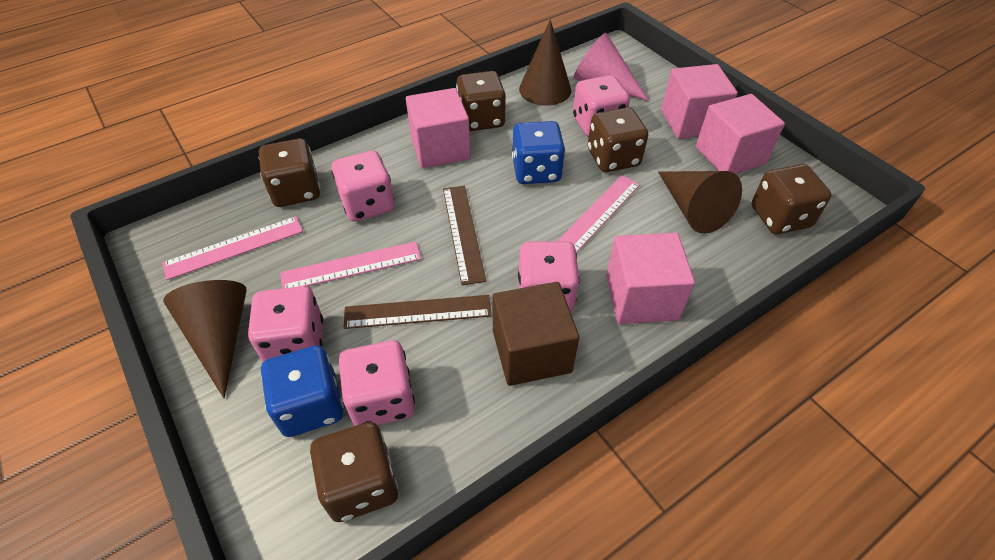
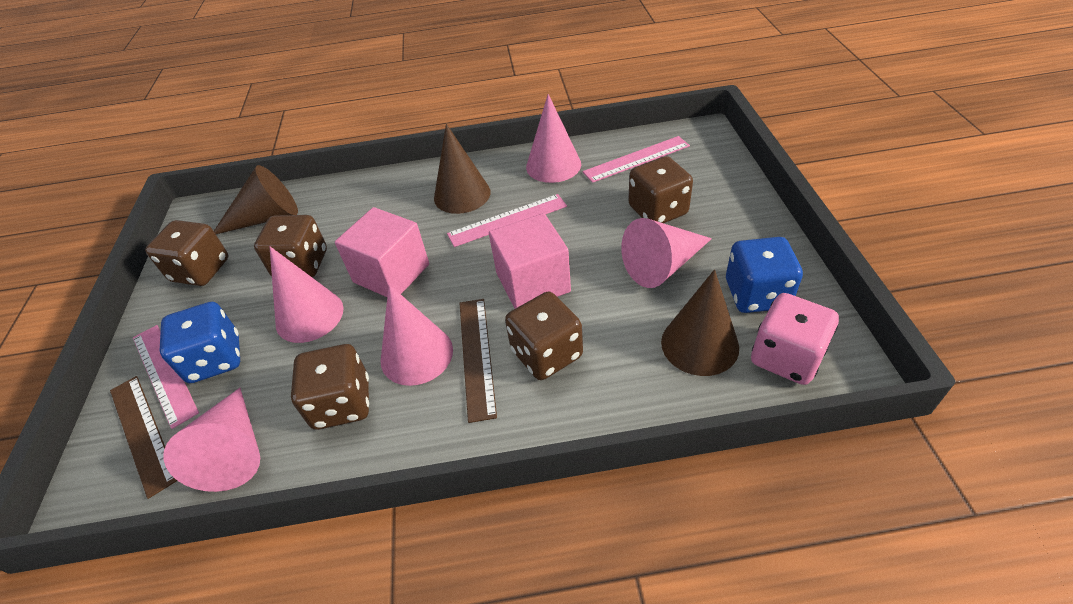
brown cube: 1 -> 0
pink cone: 1 -> 5
pink cube: 4 -> 2
pink dice: 5 -> 1

